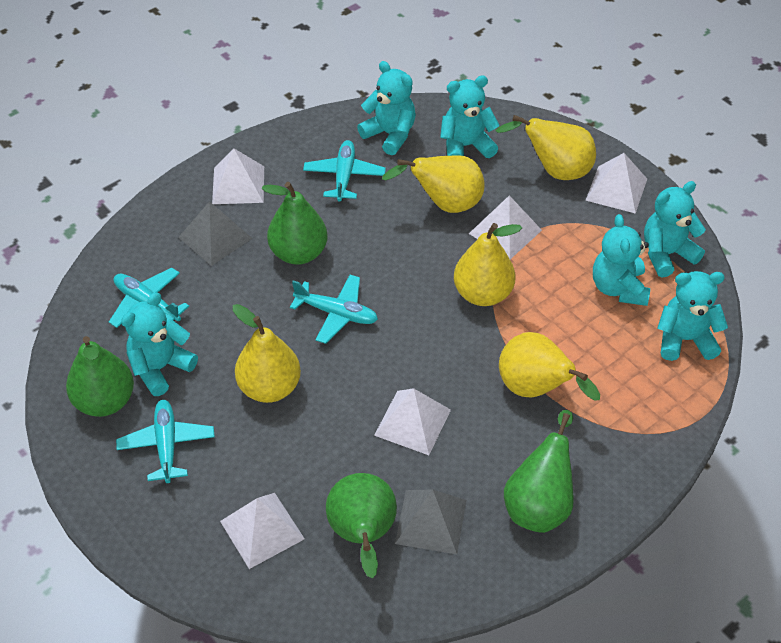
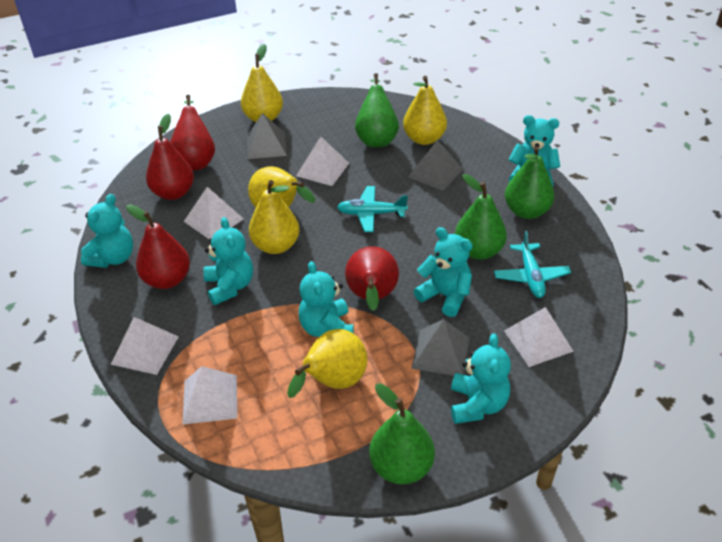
grey pyramid: 2 -> 3
red pear: 0 -> 4
turquoise plane: 4 -> 2

